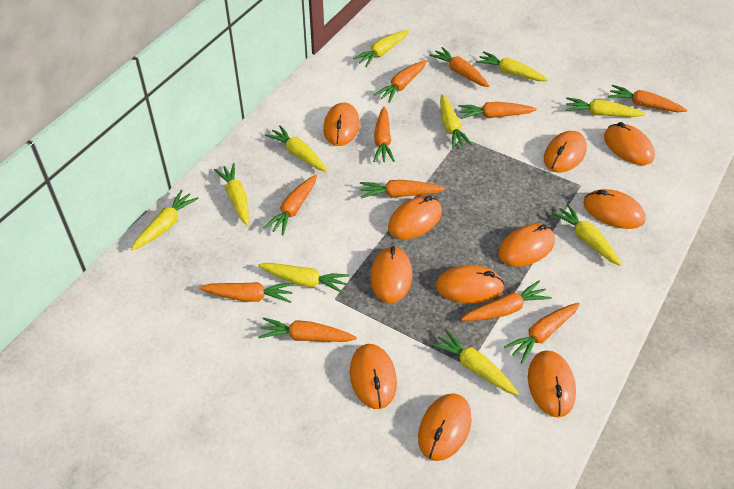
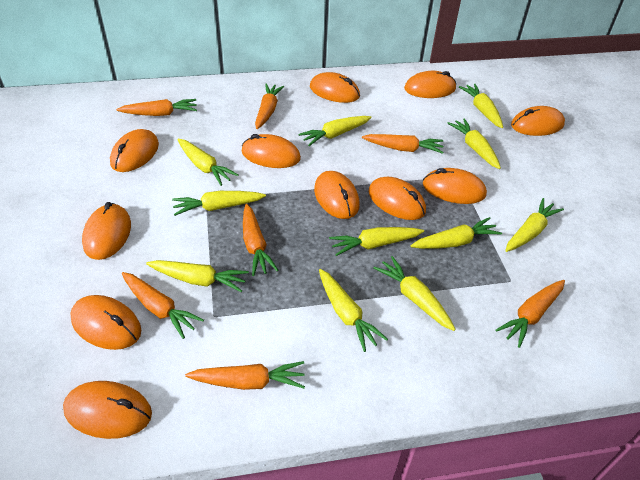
orange carrot: 11 -> 7
yellow carrot: 10 -> 11

